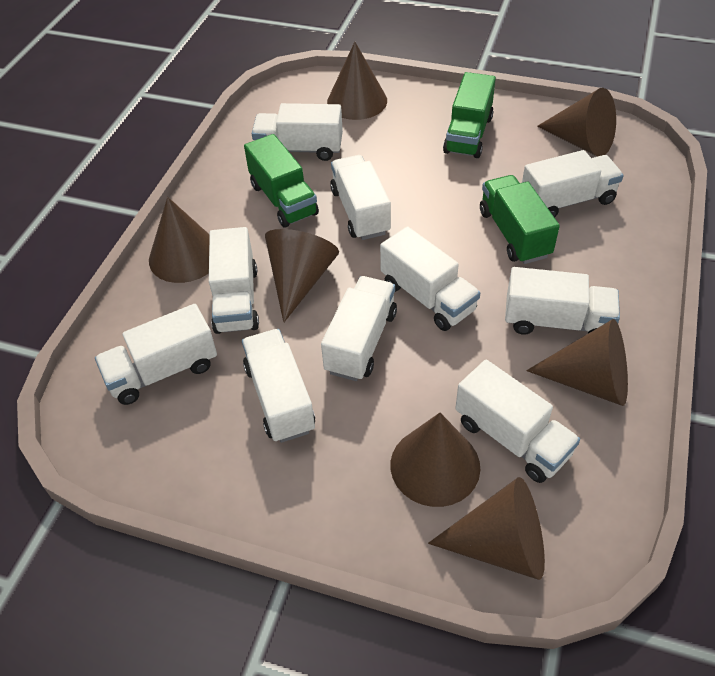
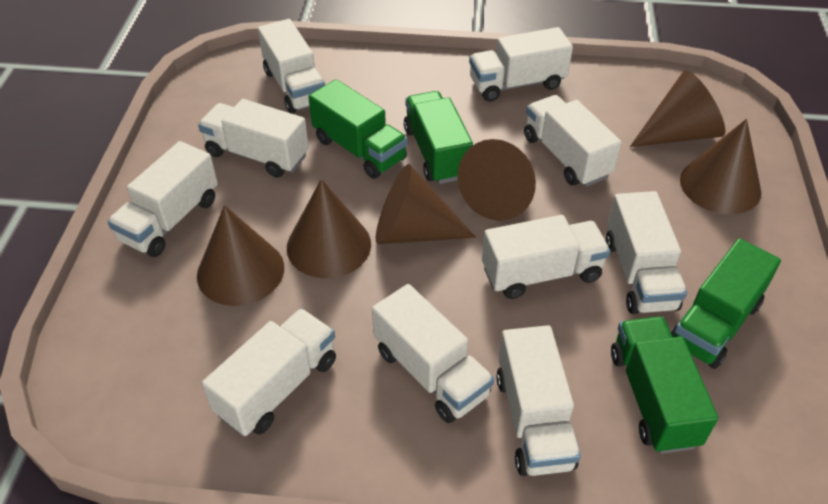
brown cone: 7 -> 6
green truck: 3 -> 4

